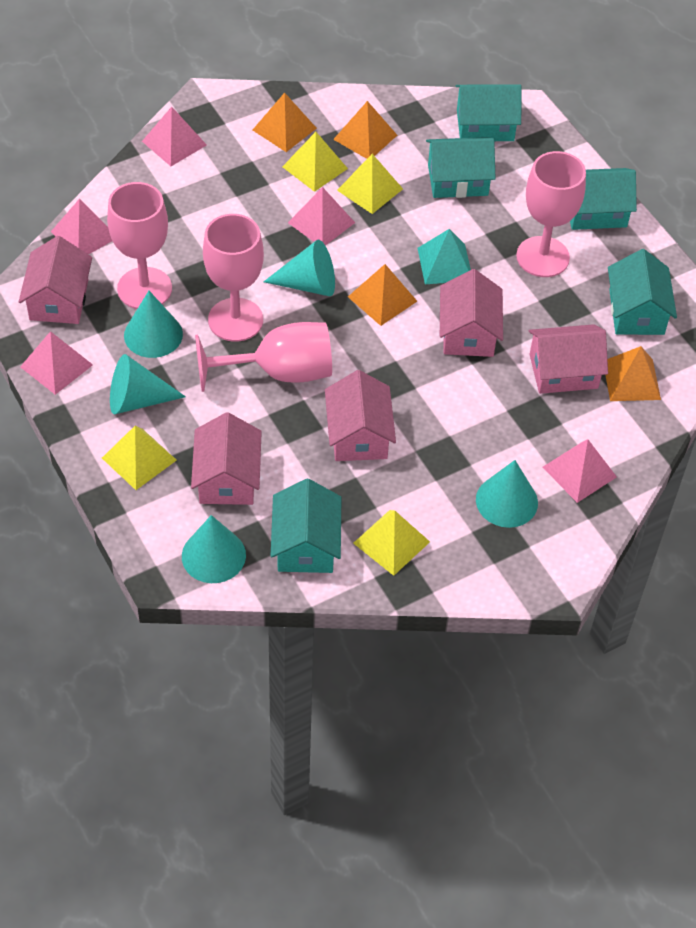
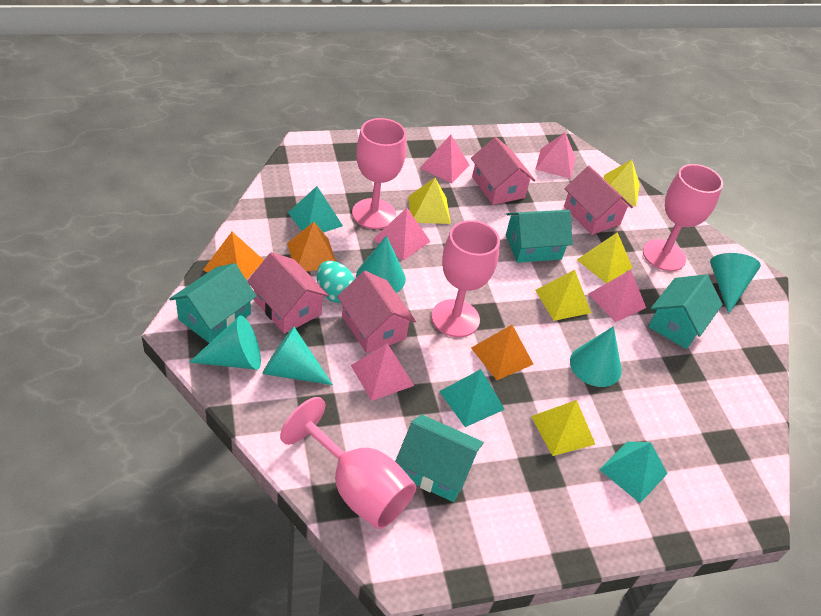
orange pyramid: 4 -> 3
pink house: 5 -> 4
turquoise egg: 0 -> 1
turquoise house: 5 -> 4
turquoise pyramid: 1 -> 3
yellow pyramid: 4 -> 5

